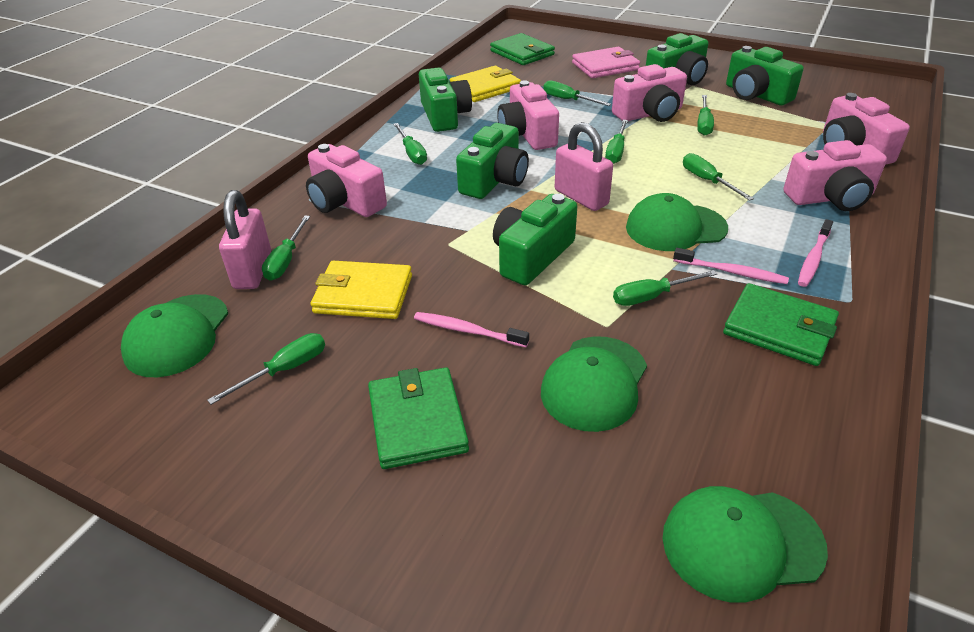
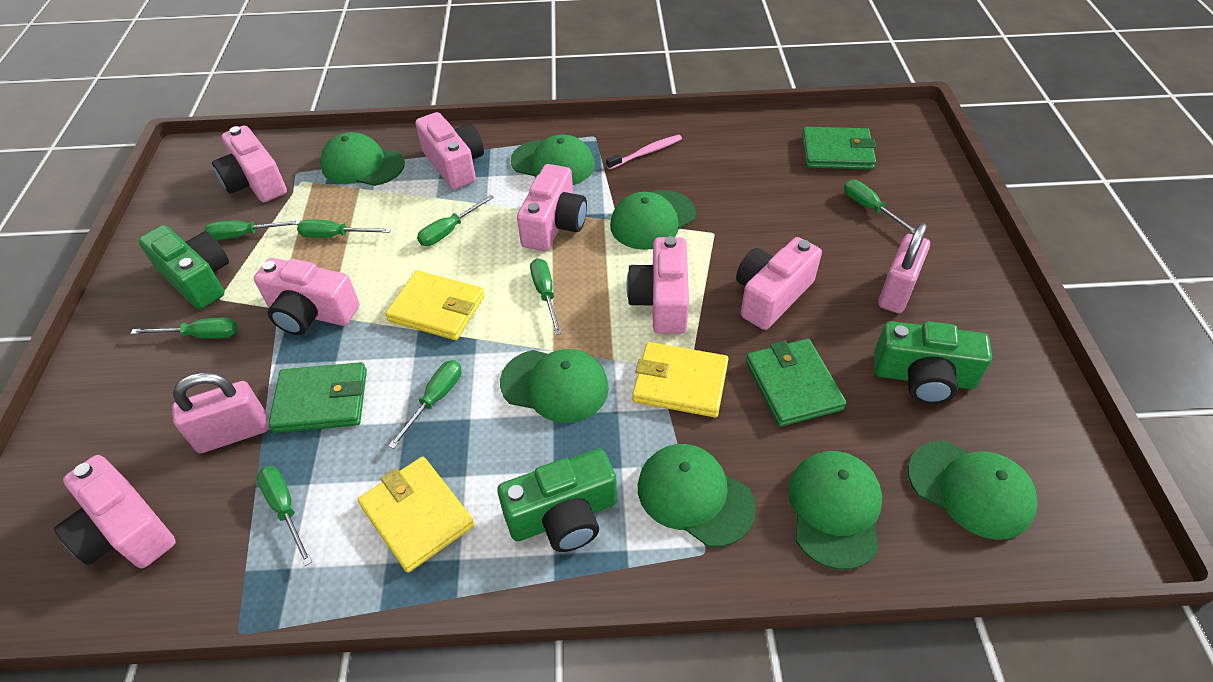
green camera: 5 -> 3
green cap: 4 -> 7
pink camera: 5 -> 7
pink toothbrush: 3 -> 1
pink wallet: 1 -> 0
yellow wallet: 2 -> 3

